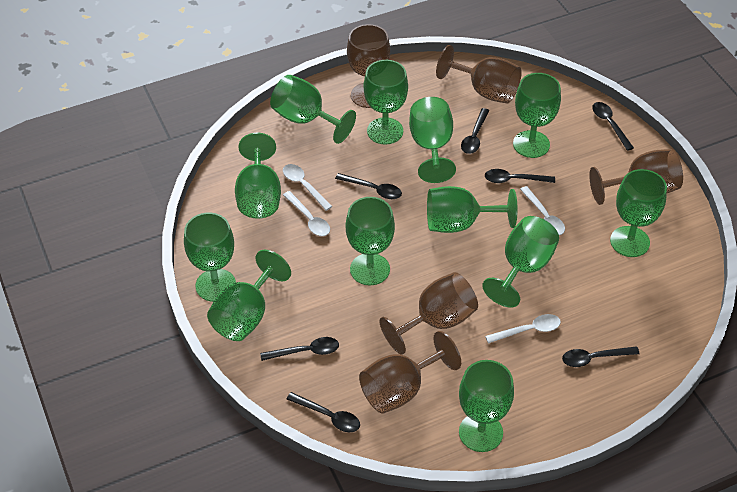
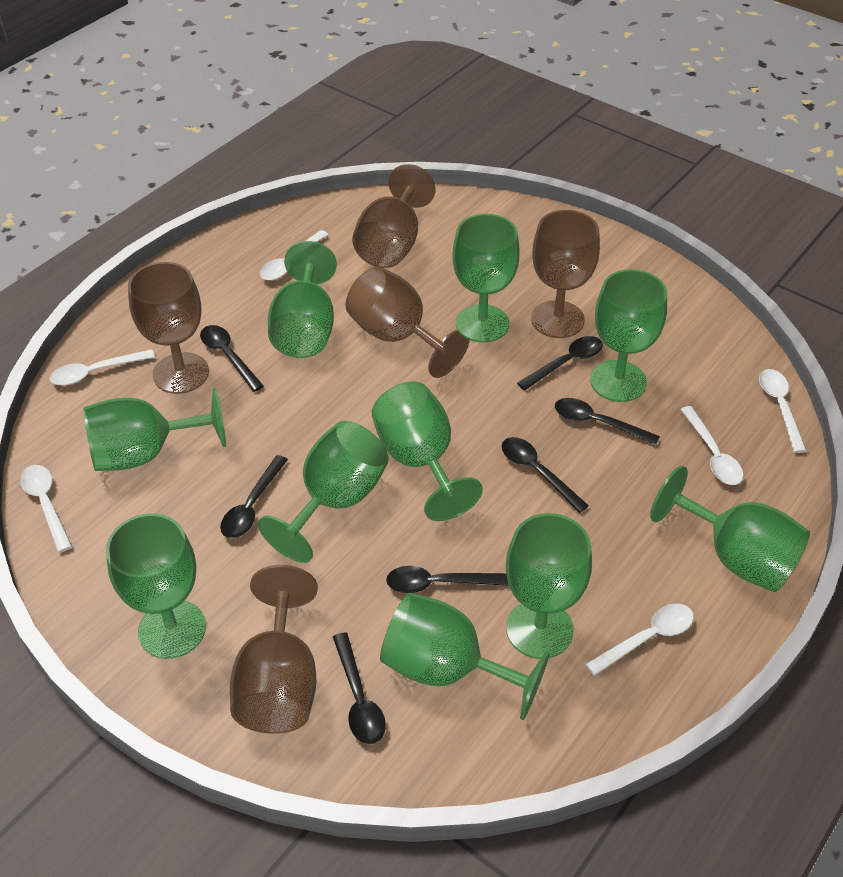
green goblet: 12 -> 10
white spoon: 4 -> 6

